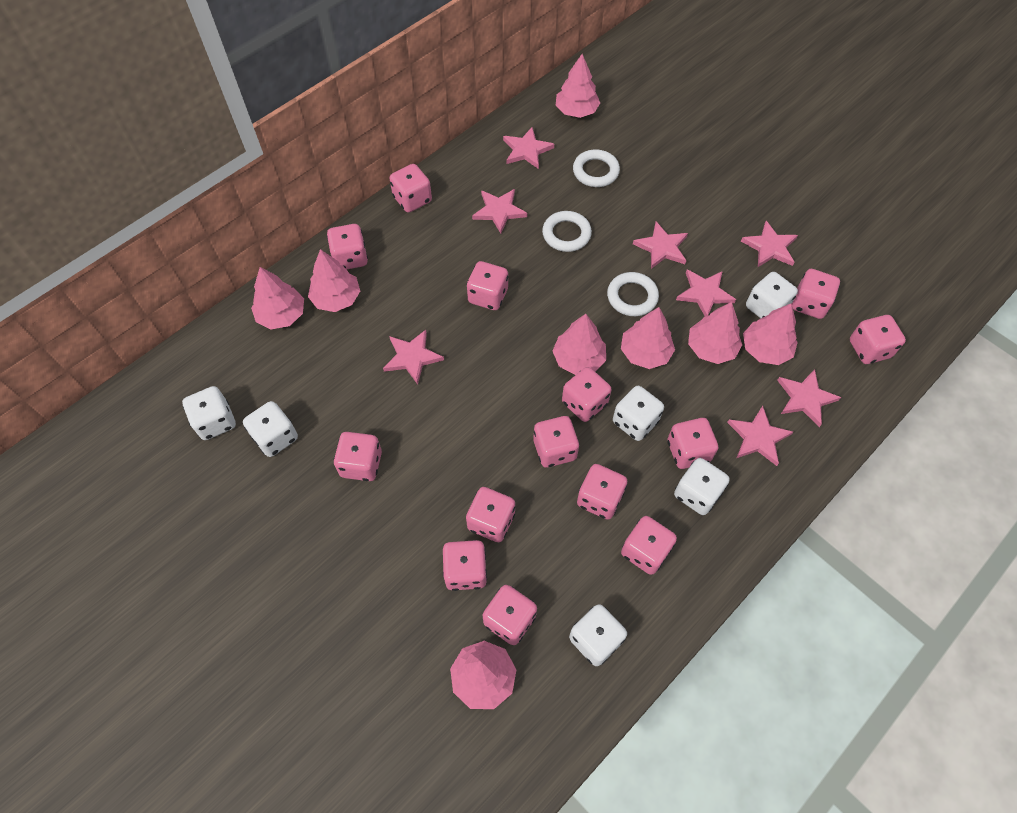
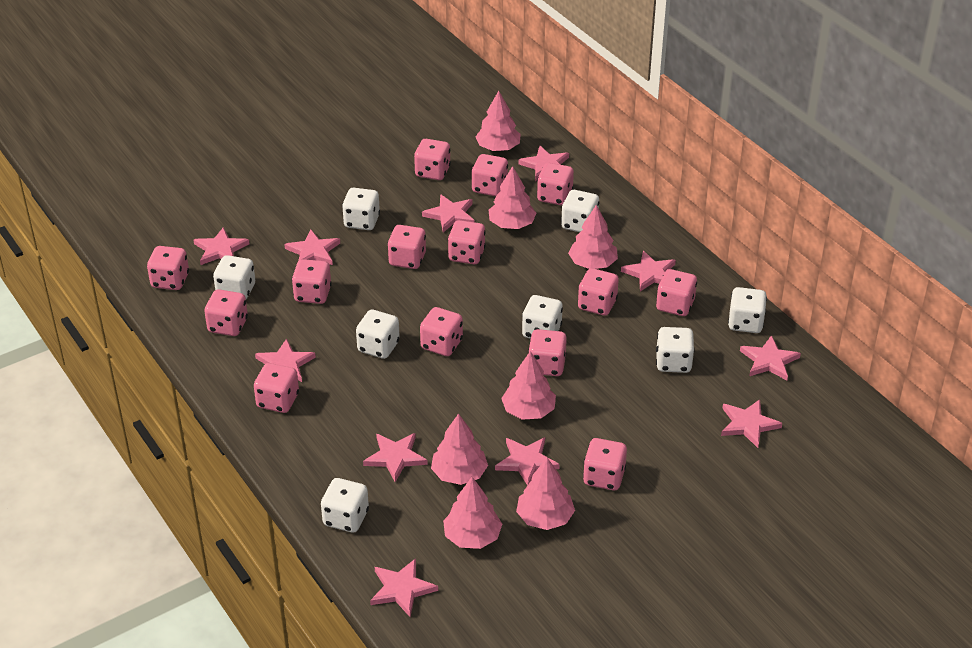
pink star: 8 -> 11
pink tree: 8 -> 7
white dice: 6 -> 8
white ring: 3 -> 0

